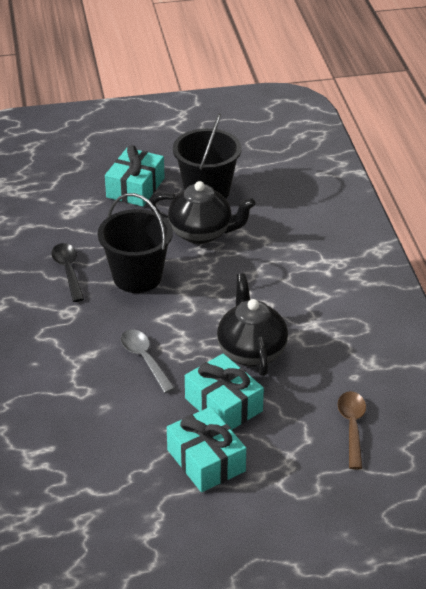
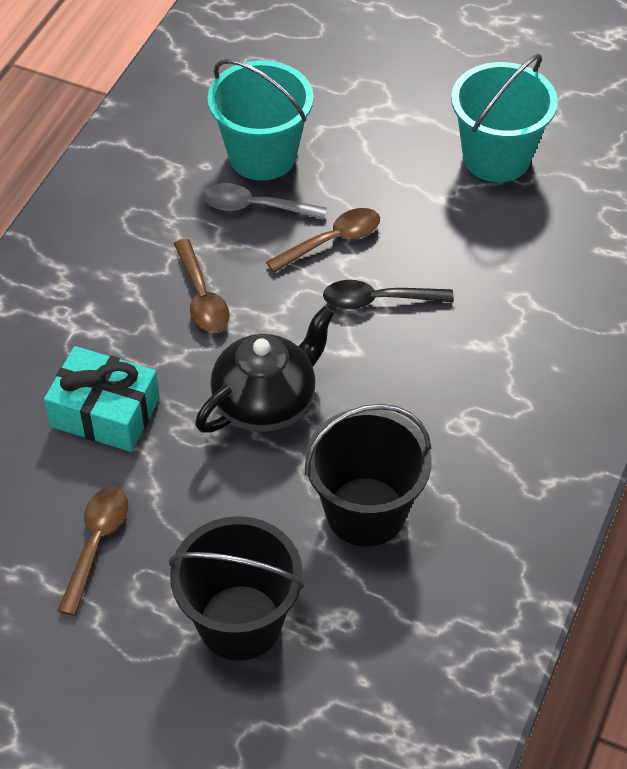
black teapot: 2 -> 1
brown spoon: 1 -> 3
turquoise bucket: 0 -> 2
turquoise gift: 3 -> 1

